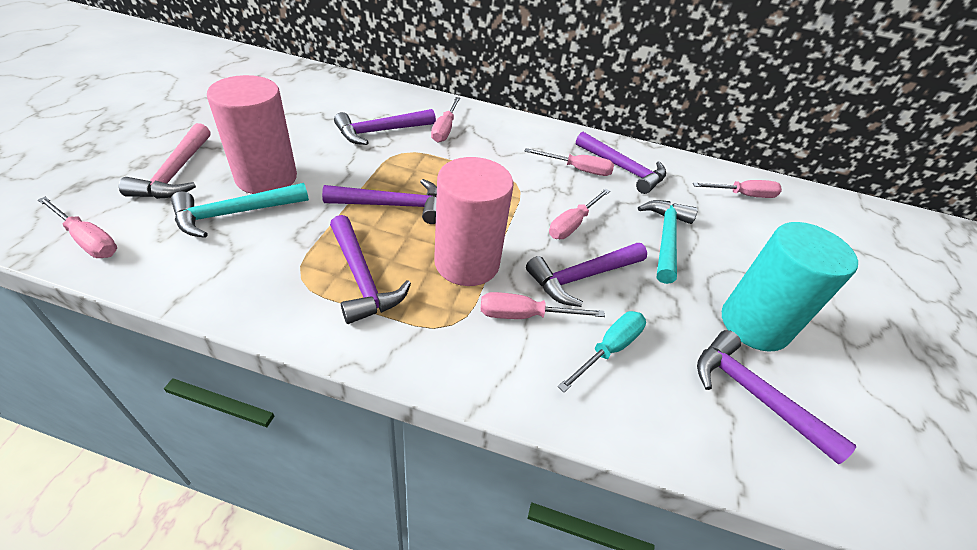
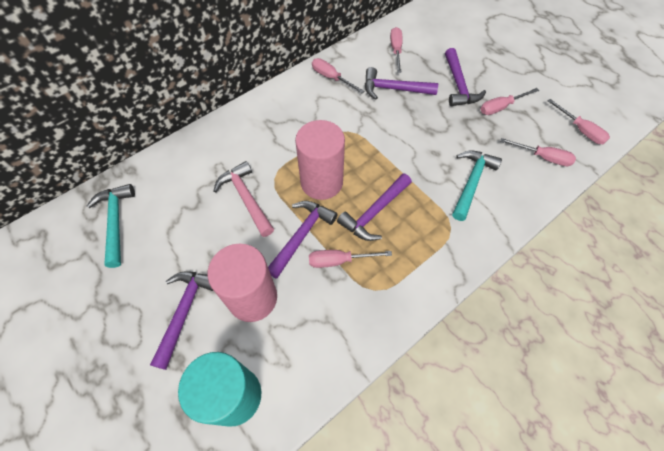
purple hammer: 6 -> 5
turquoise screwdriver: 1 -> 0

